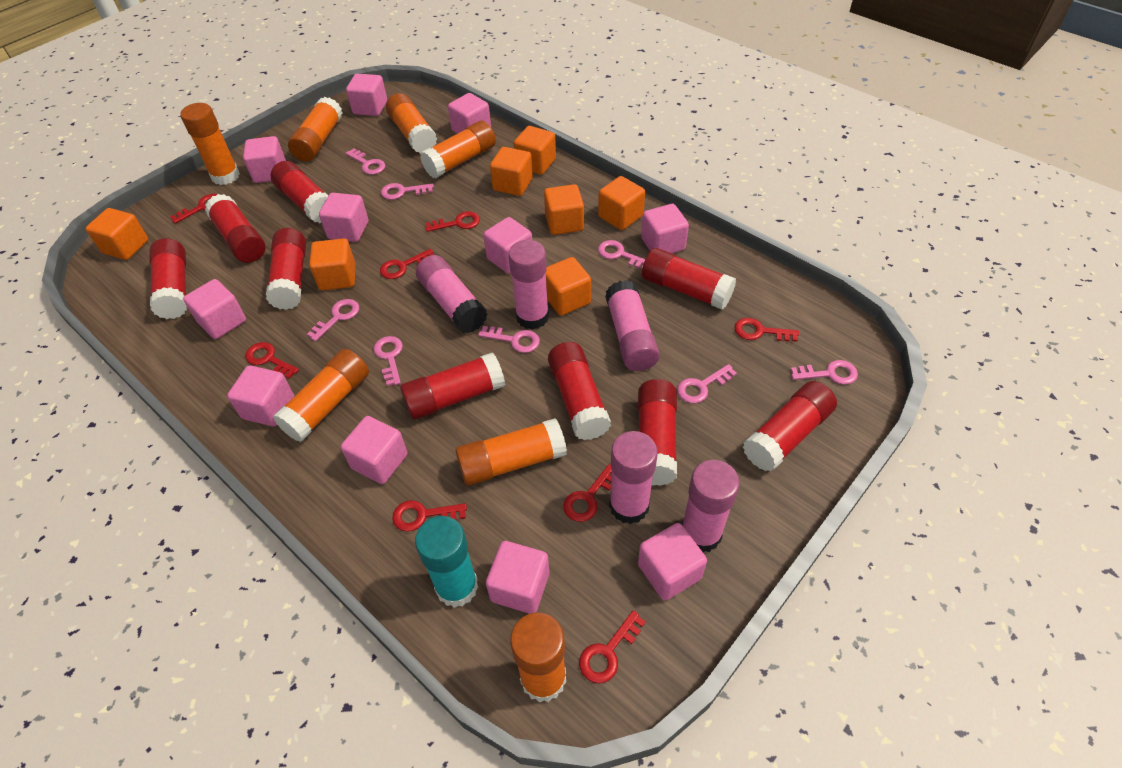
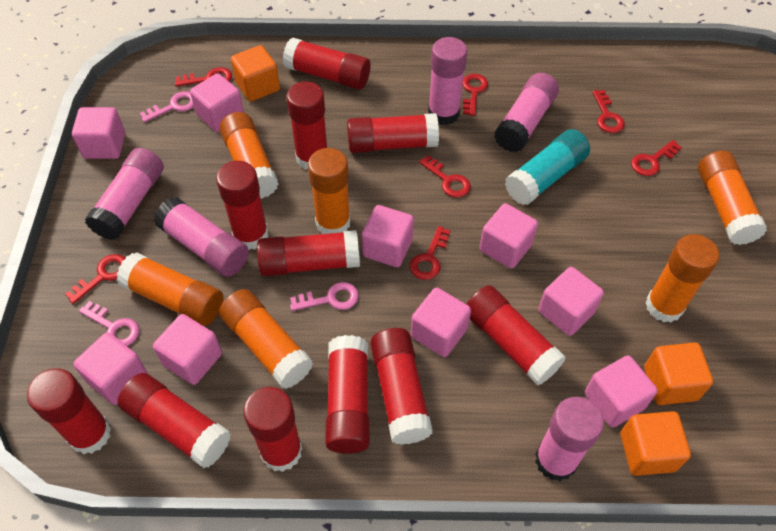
orange cube: 7 -> 3
orange glue stick: 7 -> 6
pink cube: 11 -> 9
pink key: 8 -> 3
red glue stick: 9 -> 11
red key: 8 -> 7

